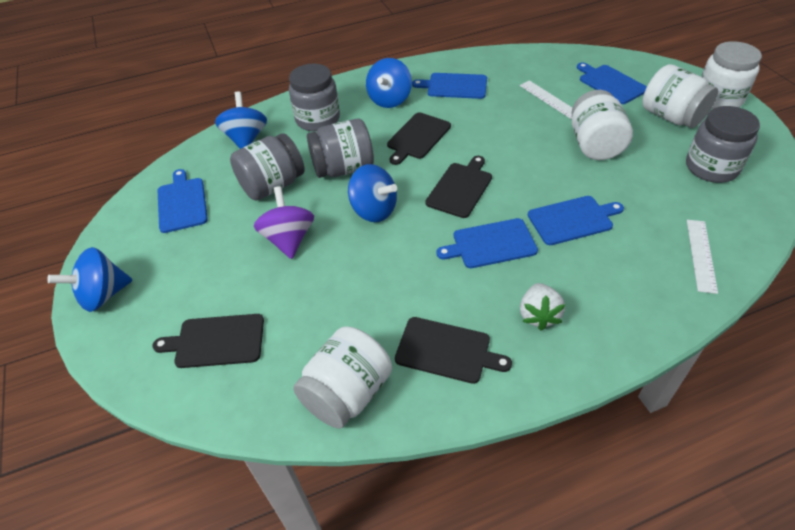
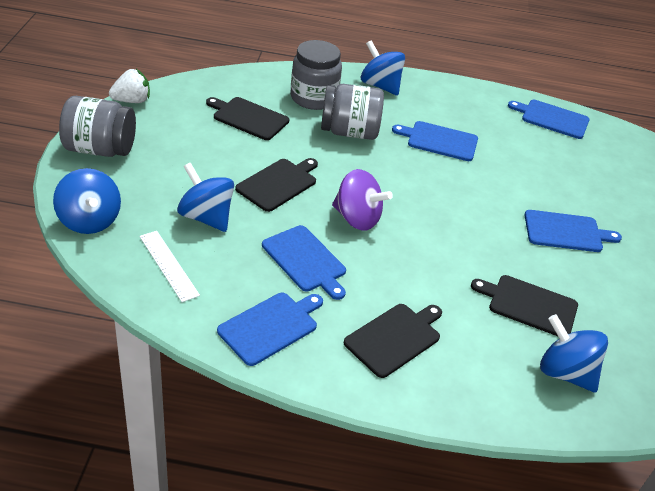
grey jar: 4 -> 3
white jar: 4 -> 0
white ruler: 2 -> 1

